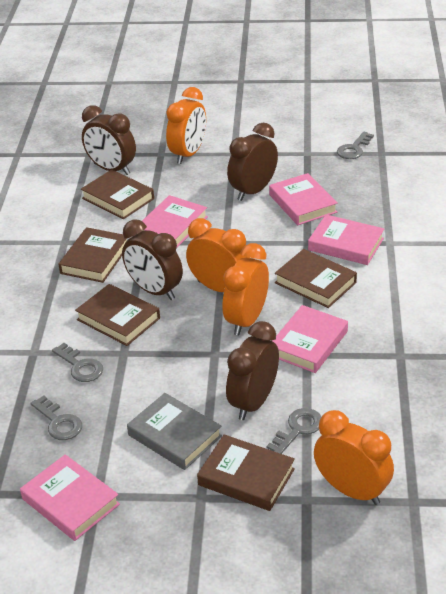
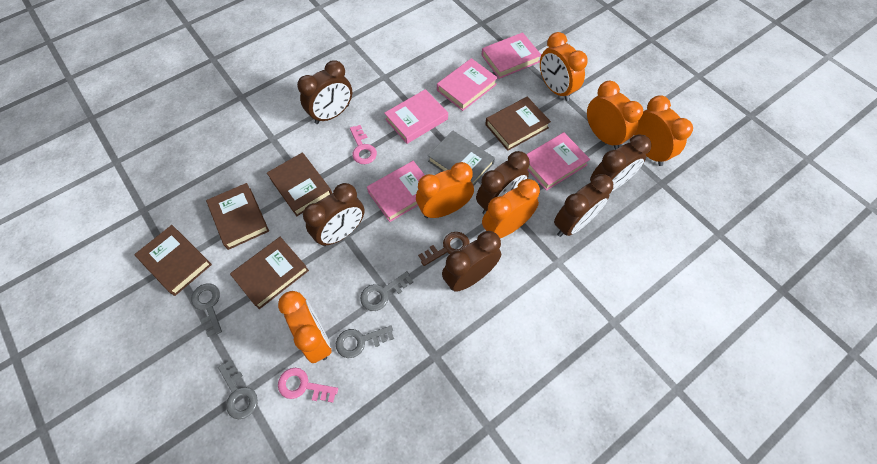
brown clock: 4 -> 6
brown key: 0 -> 1
orange clock: 4 -> 6
pink key: 0 -> 2

